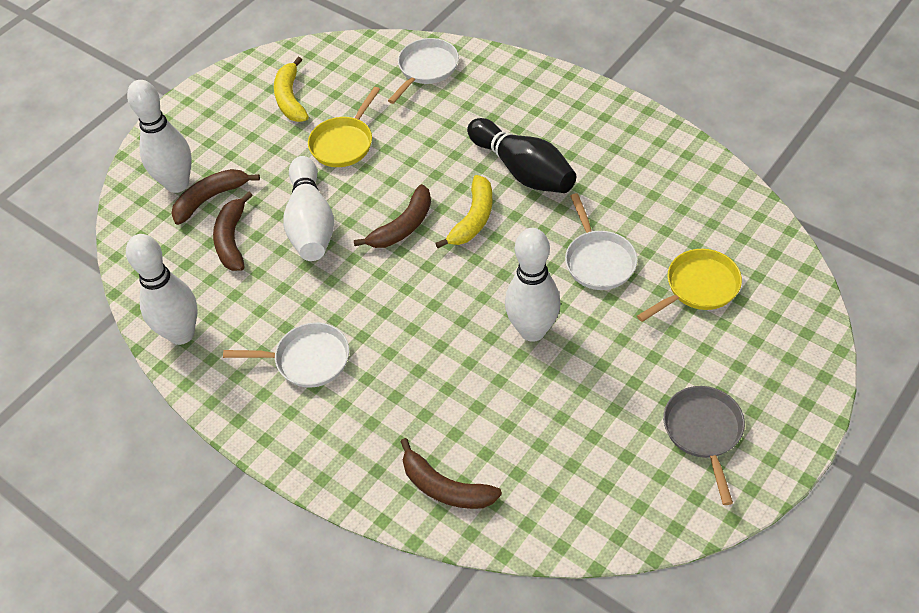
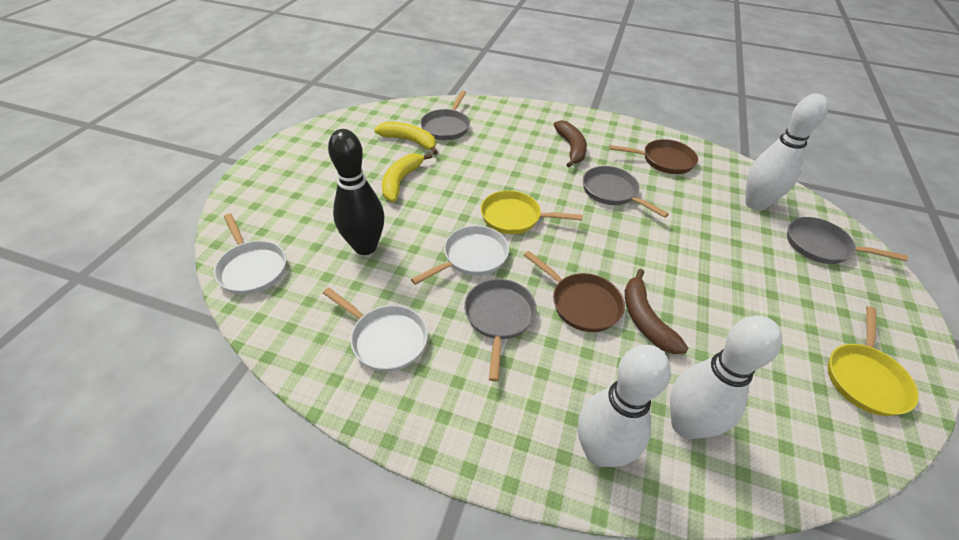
brown banana: 4 -> 2
brown pan: 0 -> 2
grey pan: 1 -> 4
white bowling pin: 4 -> 3

